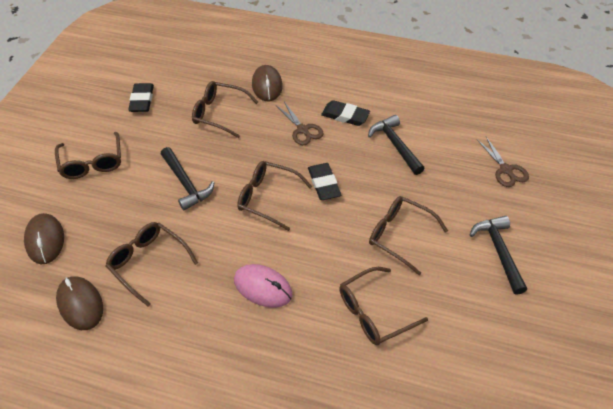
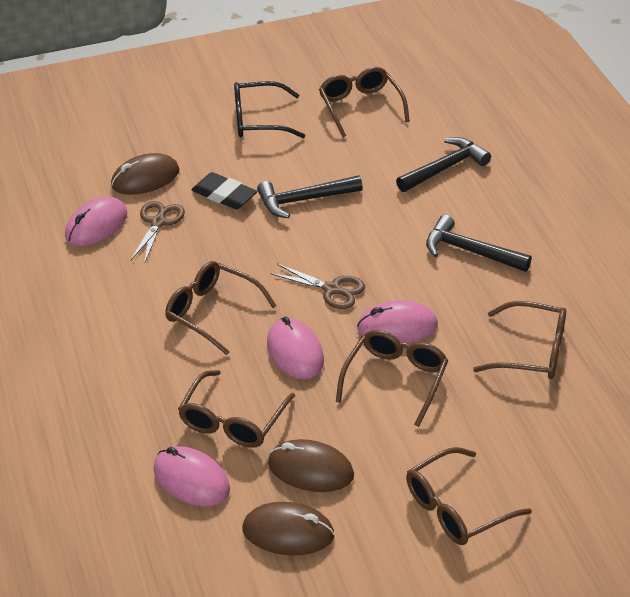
black eraser: 3 -> 1
black glasses: 0 -> 1
pink mouse: 1 -> 4

